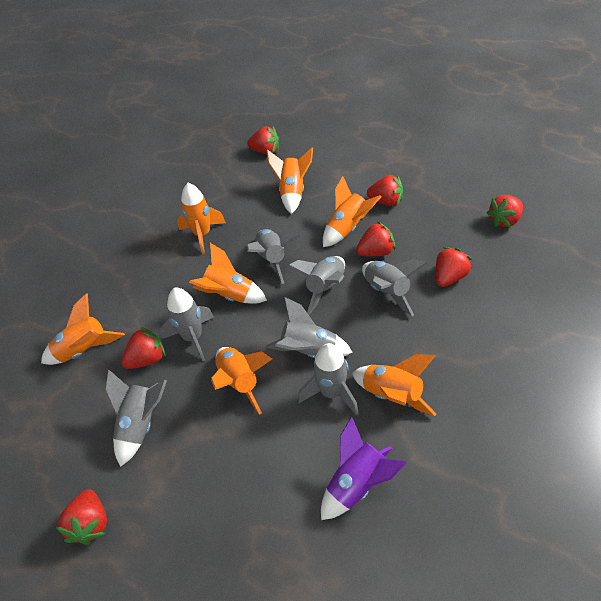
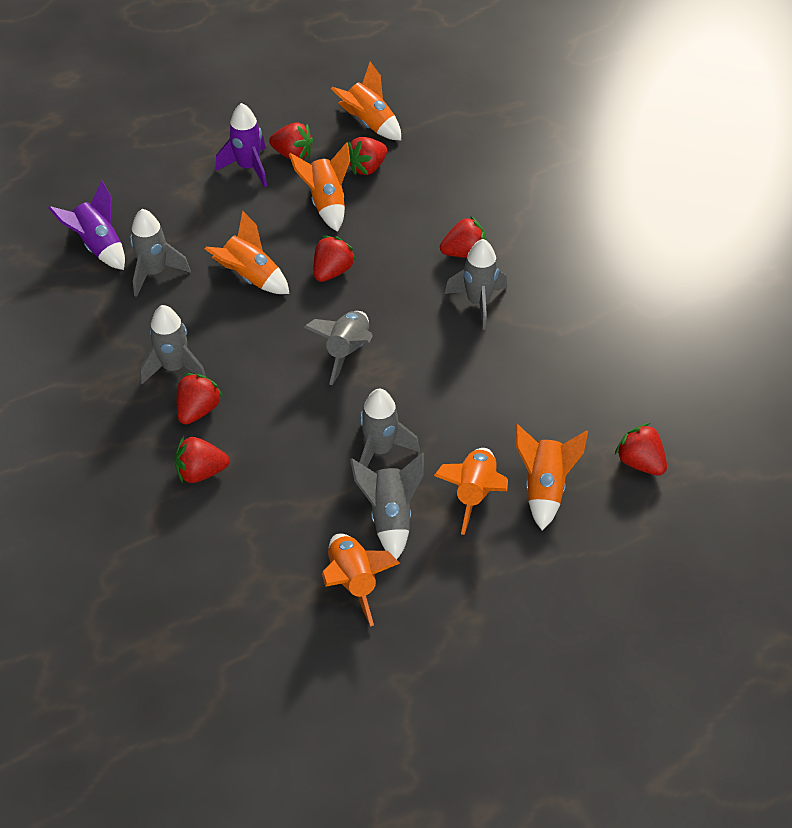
grey rocket: 7 -> 6
orange rocket: 7 -> 6
purple rocket: 1 -> 2

